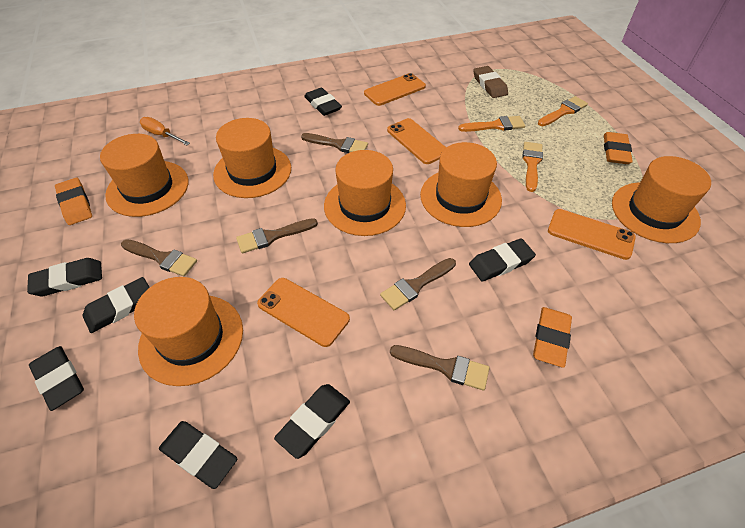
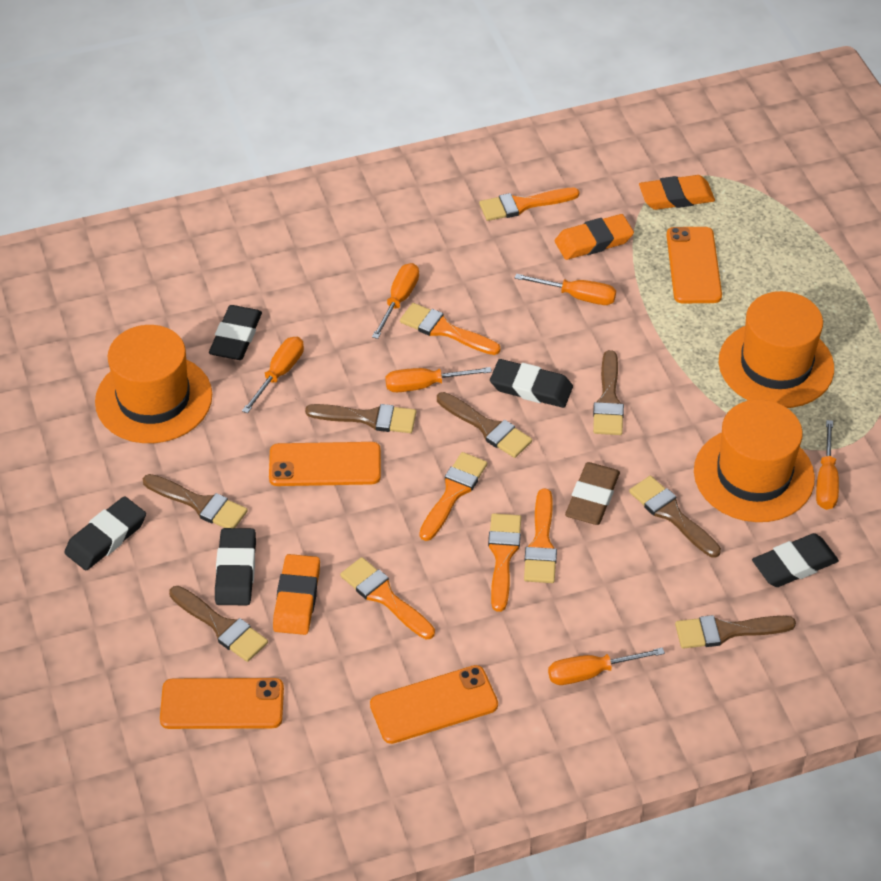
black eraser: 7 -> 5
brown brush: 5 -> 7
orange brush: 3 -> 6
orange hat: 6 -> 3
orange screwdriver: 1 -> 6

